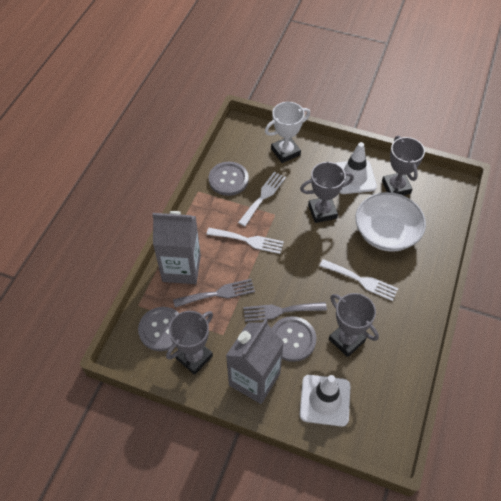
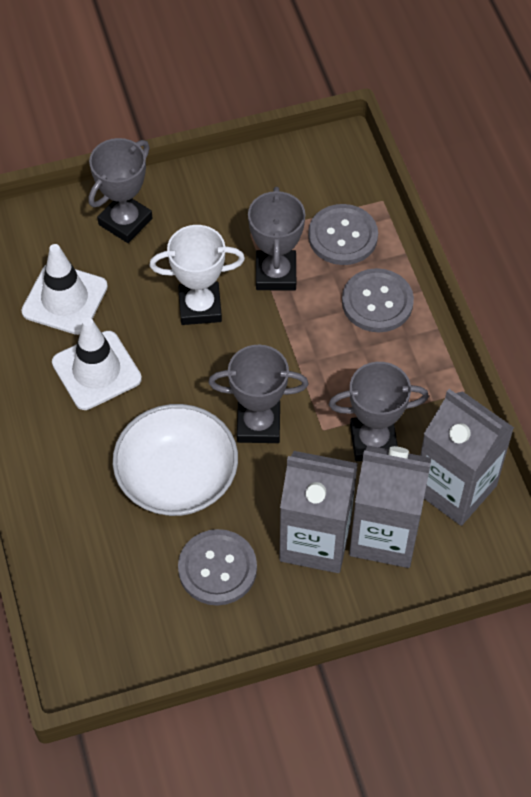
grey carton: 2 -> 3
grey fork: 2 -> 0
white fork: 3 -> 0

